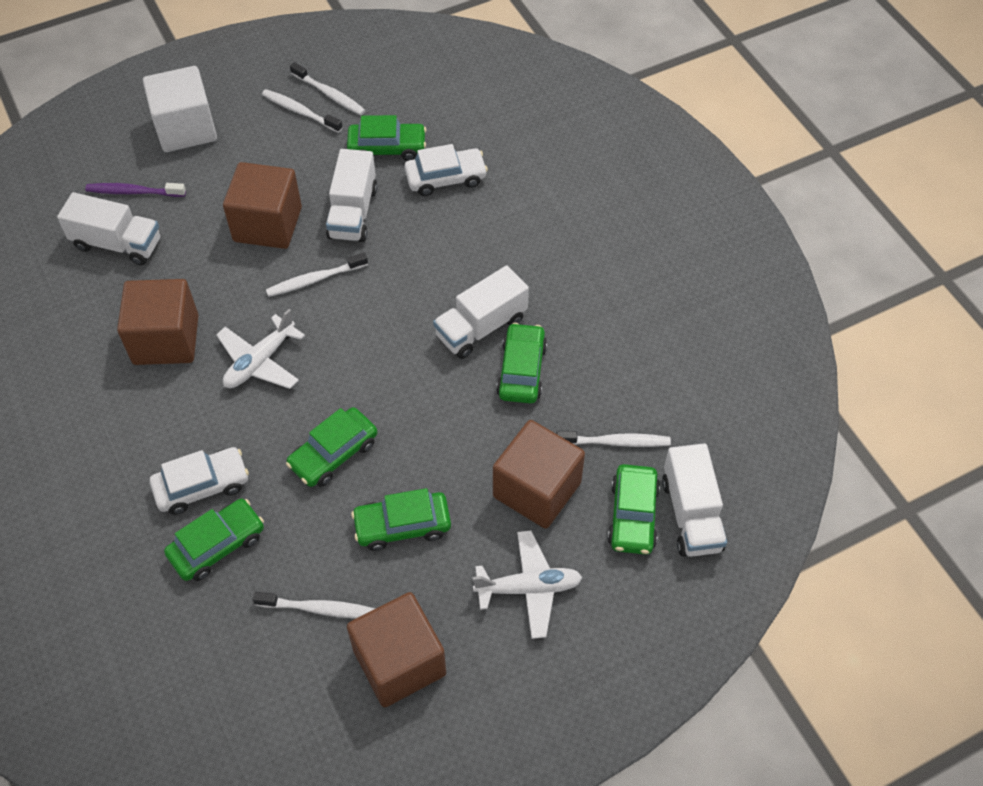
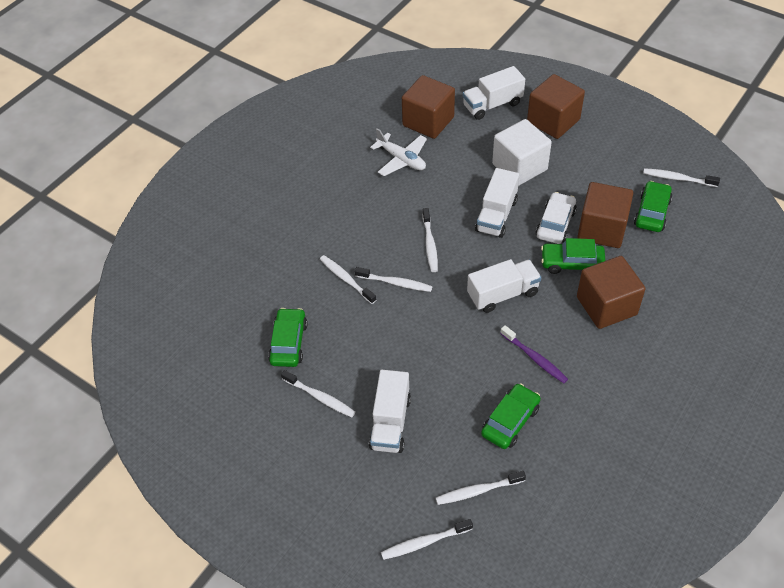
green car: 6 -> 4
white car: 2 -> 1
white plane: 2 -> 1
white toothbrush: 5 -> 7

